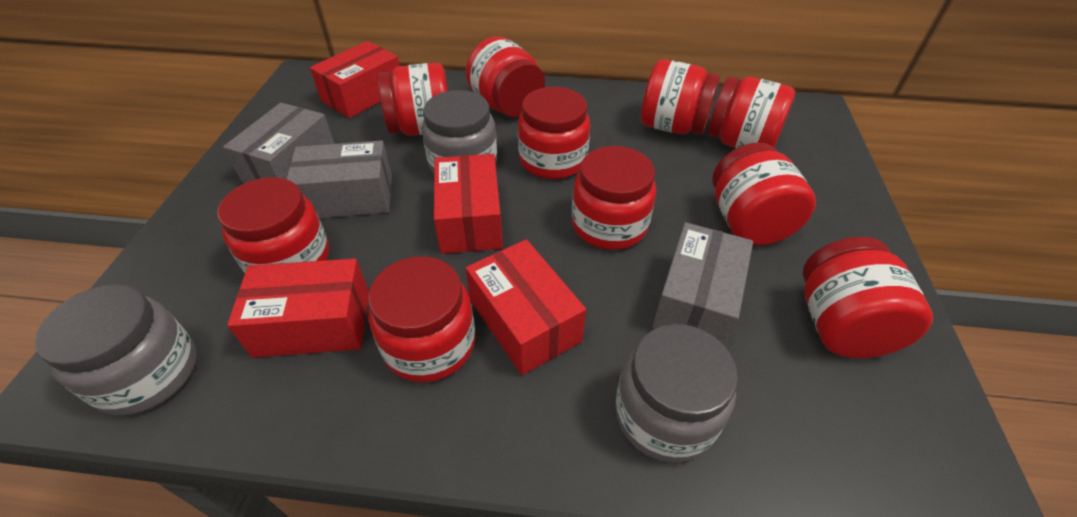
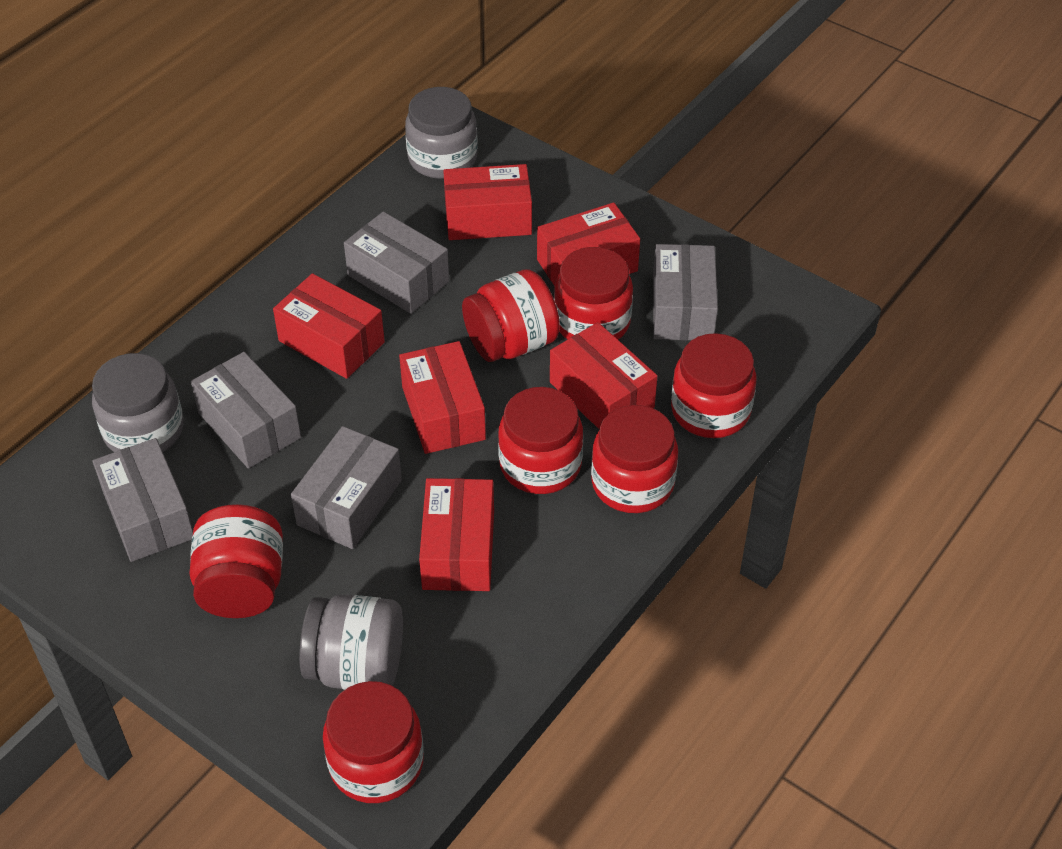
grey box: 3 -> 5
red box: 4 -> 6
red jar: 10 -> 7

